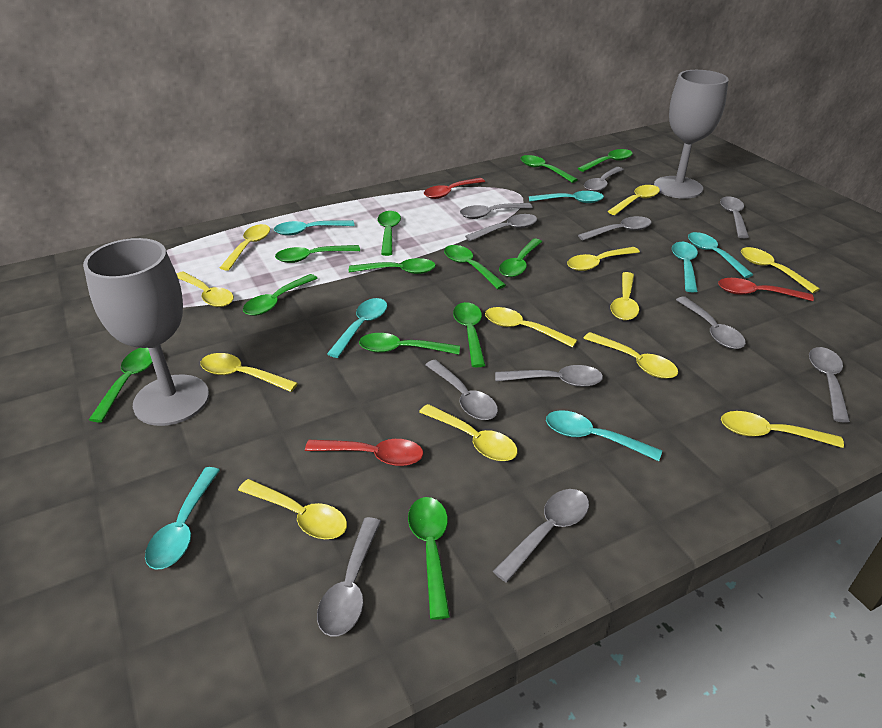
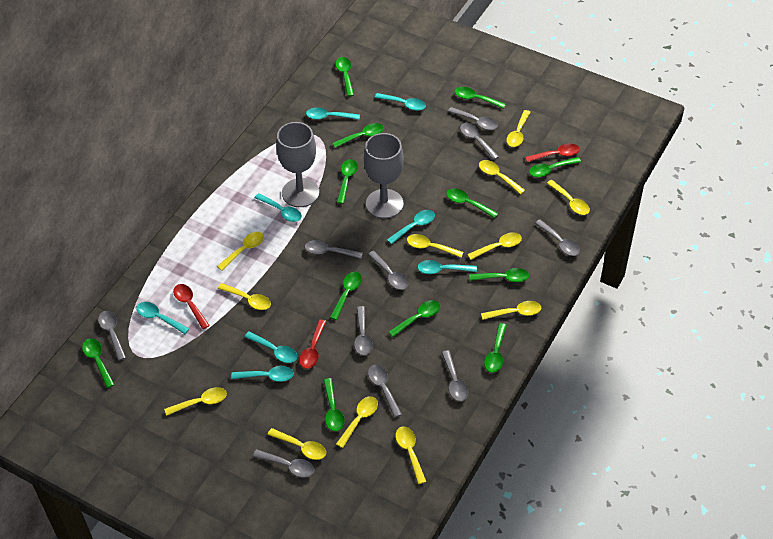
grey spoon: 11 -> 10
turquoise spoon: 7 -> 8

